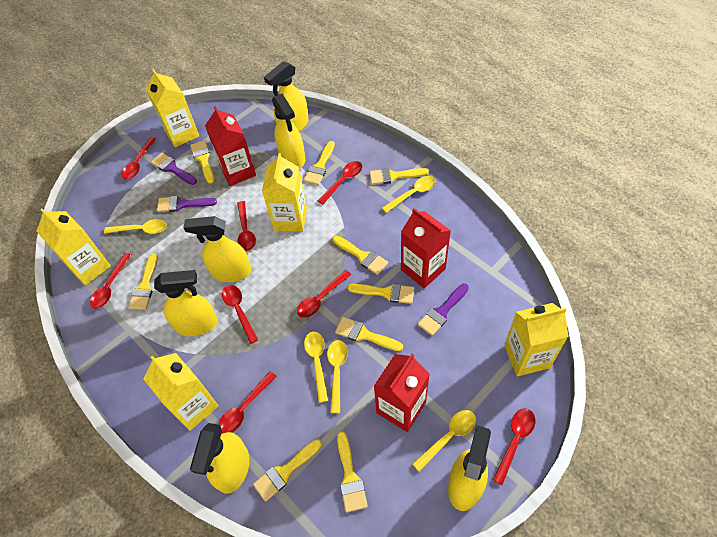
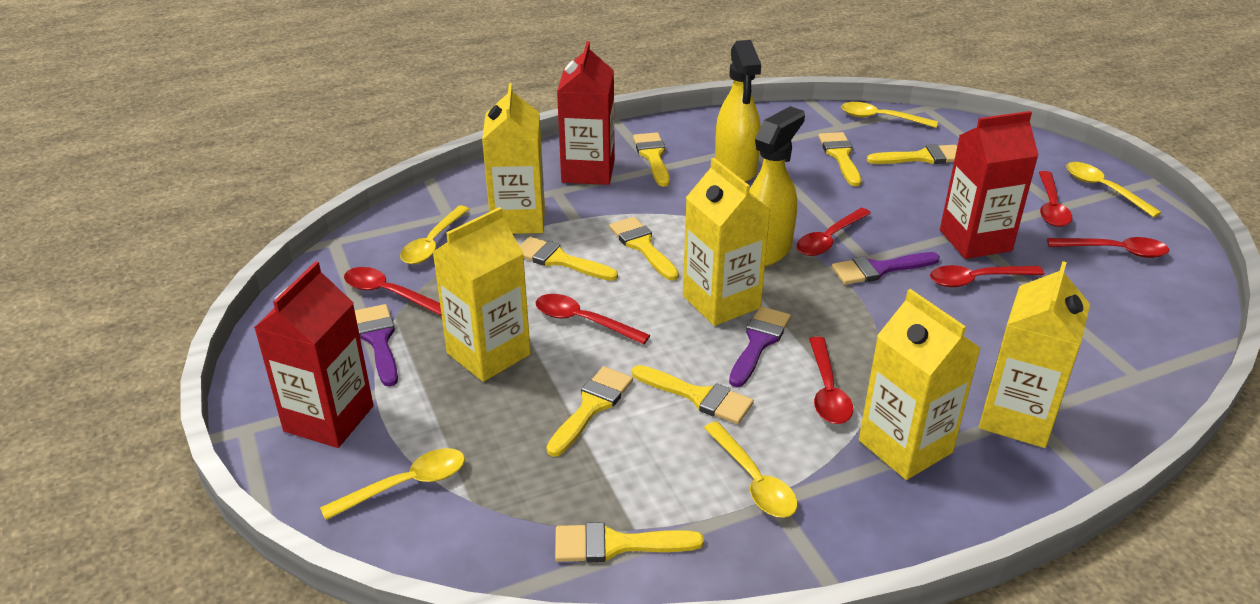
red spoon: 8 -> 7
yellow brush: 9 -> 8
yellow spray bottle: 6 -> 2

